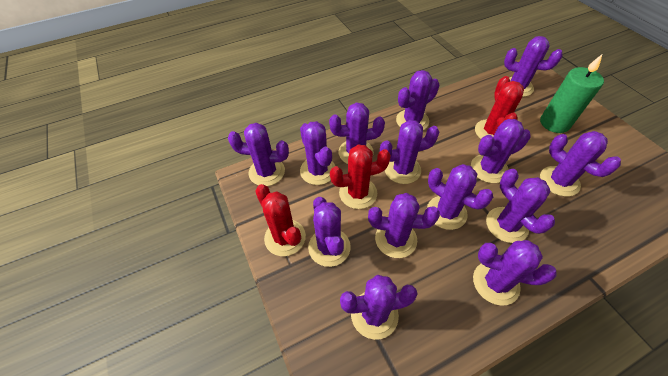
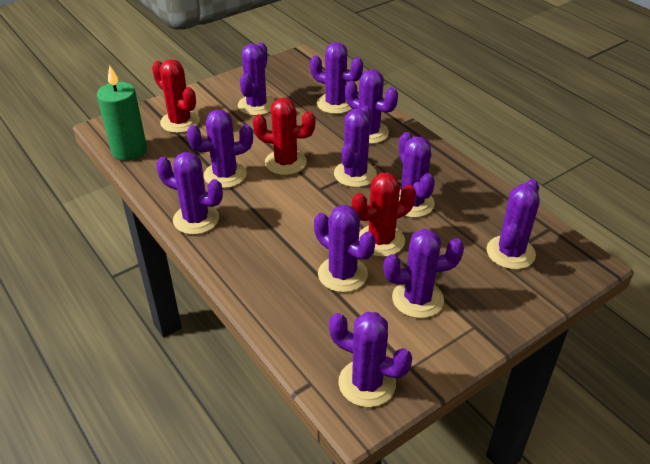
purple cactus: 14 -> 11

